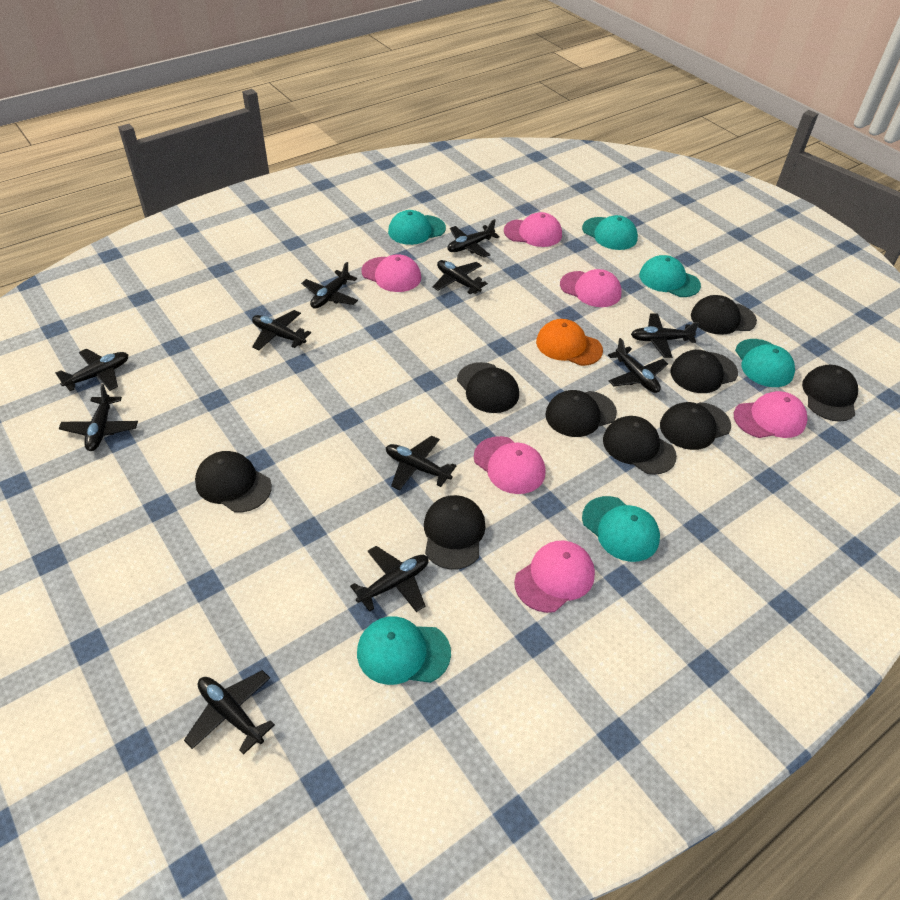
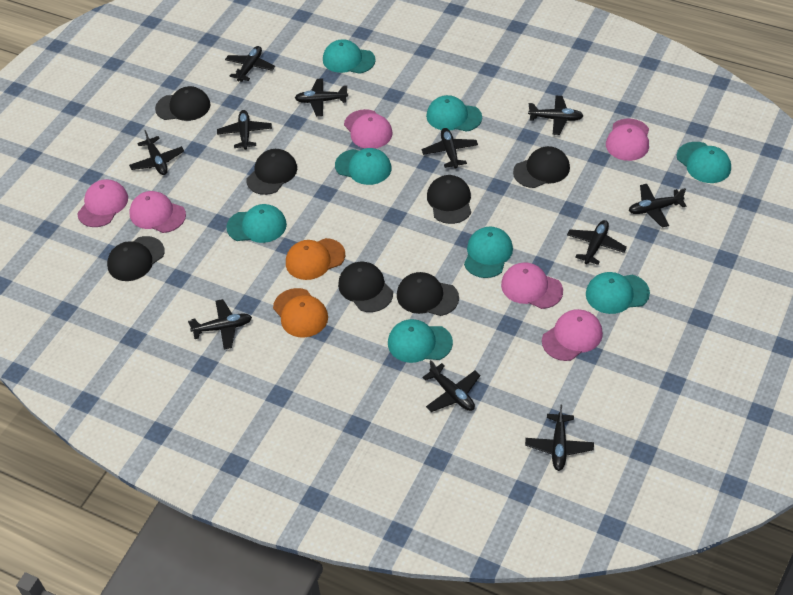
black cap: 9 -> 7
orange cap: 1 -> 2
turquoise cap: 6 -> 8

